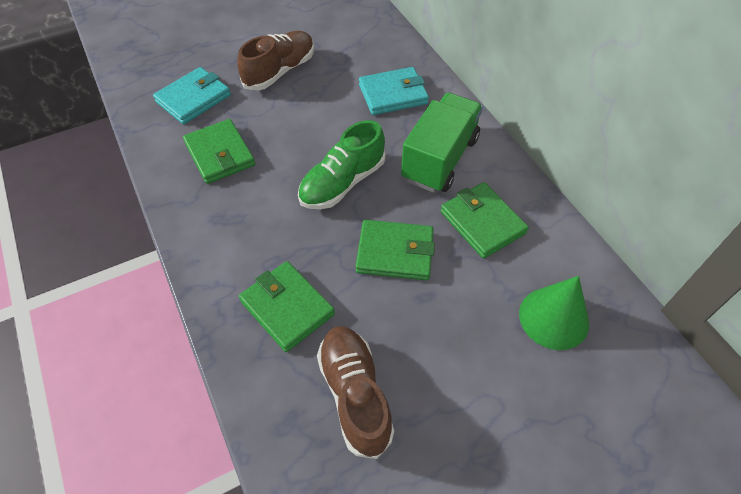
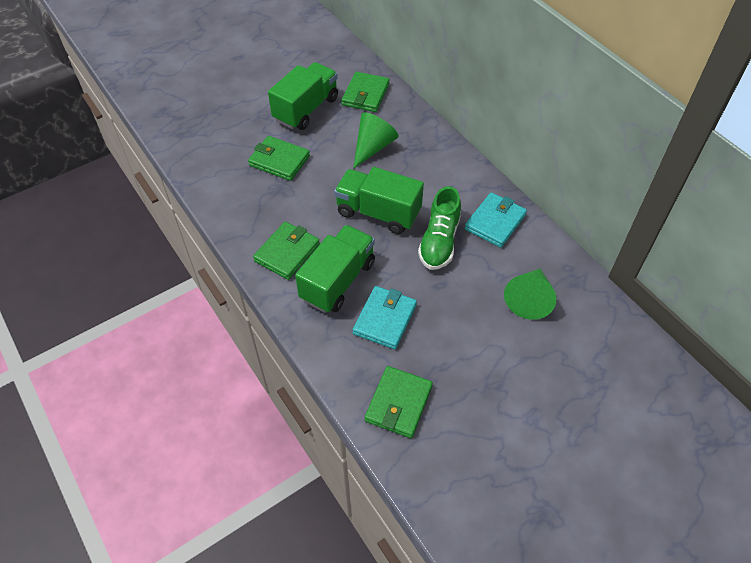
brown shoe: 2 -> 0
green cone: 1 -> 2
green truck: 1 -> 3

